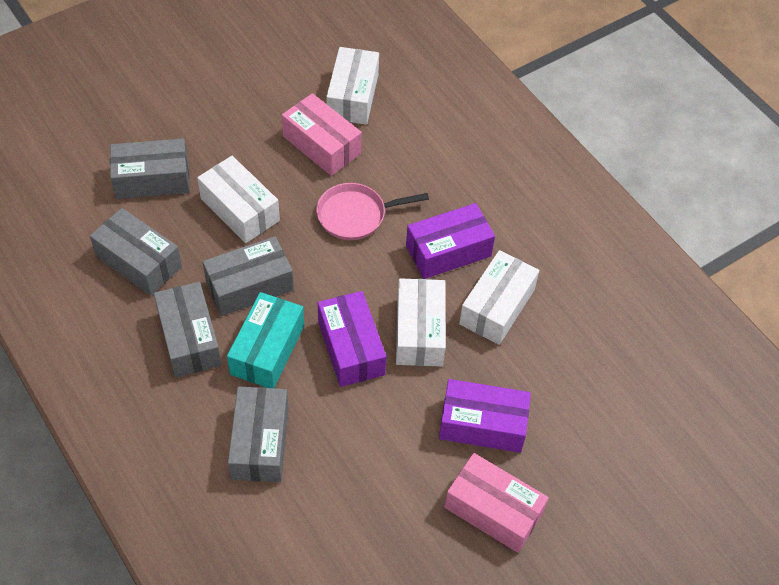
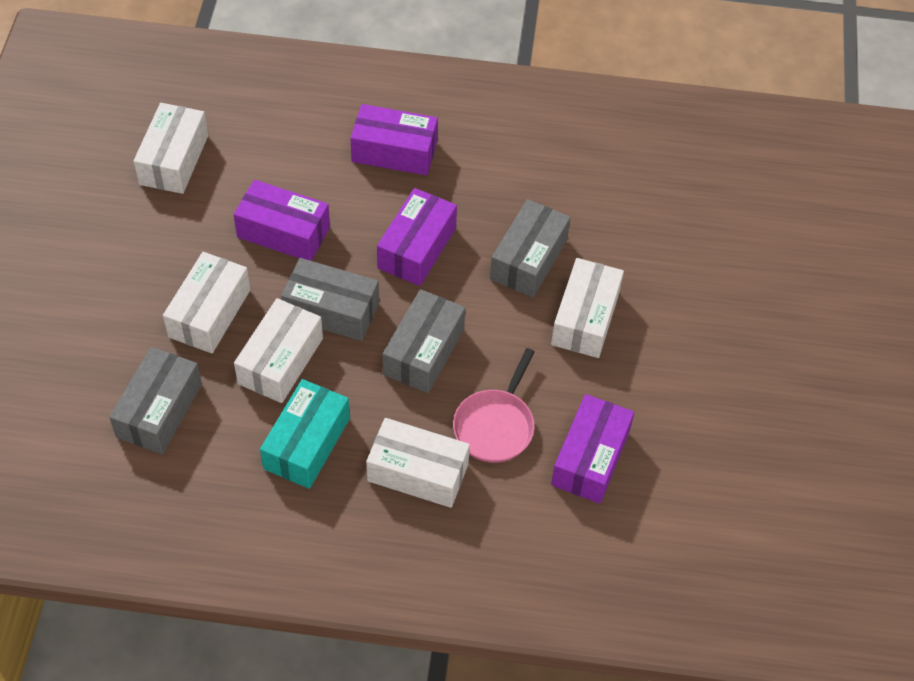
grey box: 5 -> 4
pink box: 2 -> 0
purple box: 3 -> 4
white box: 4 -> 5

